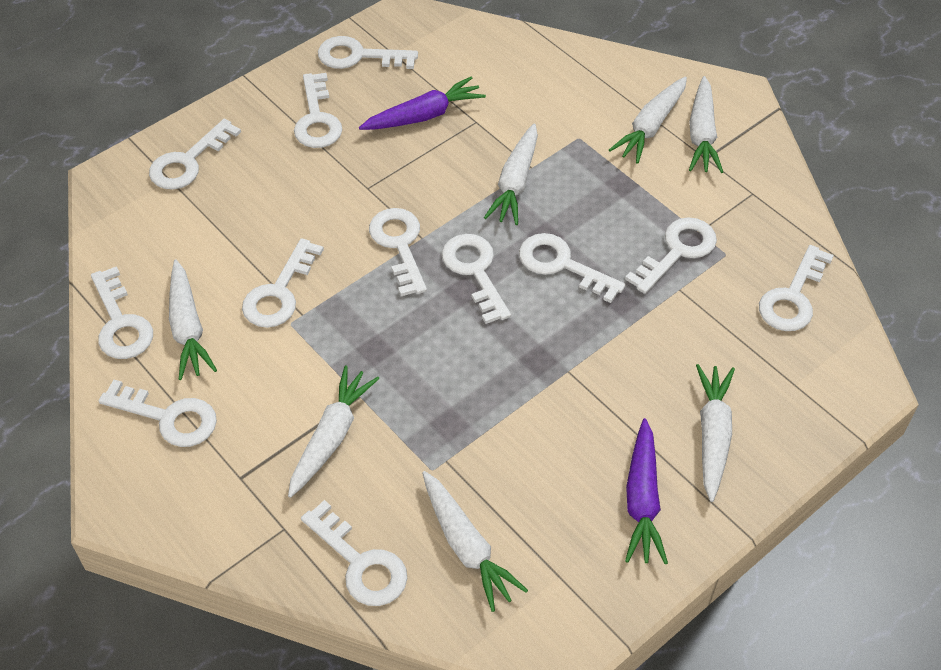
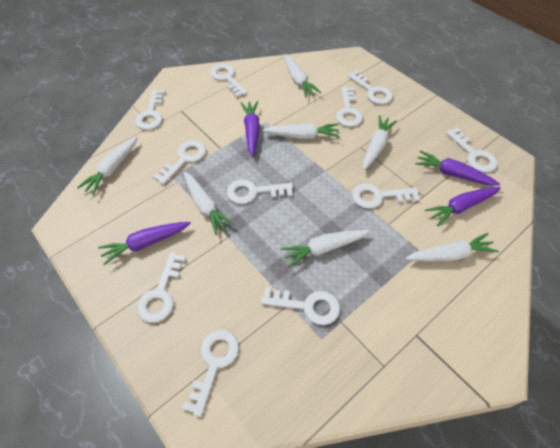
purple carrot: 2 -> 4
white key: 12 -> 11

